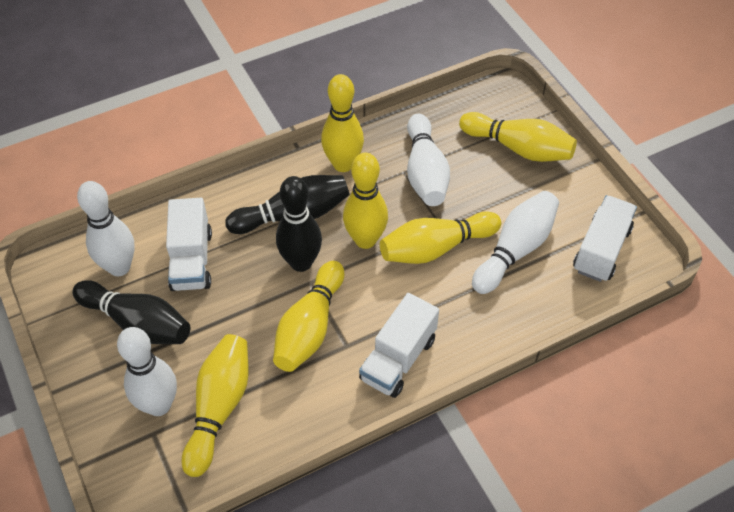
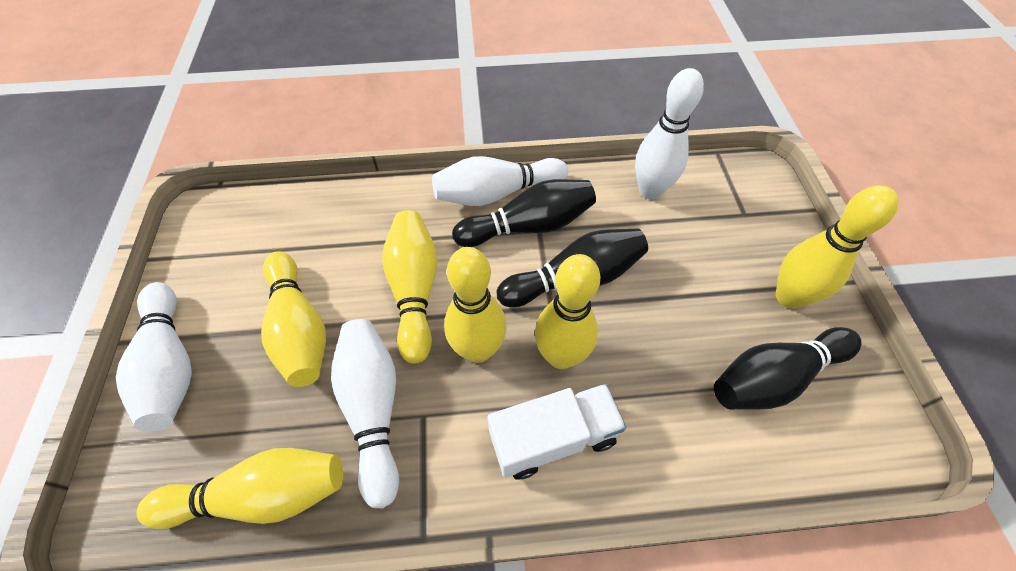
white truck: 3 -> 1

